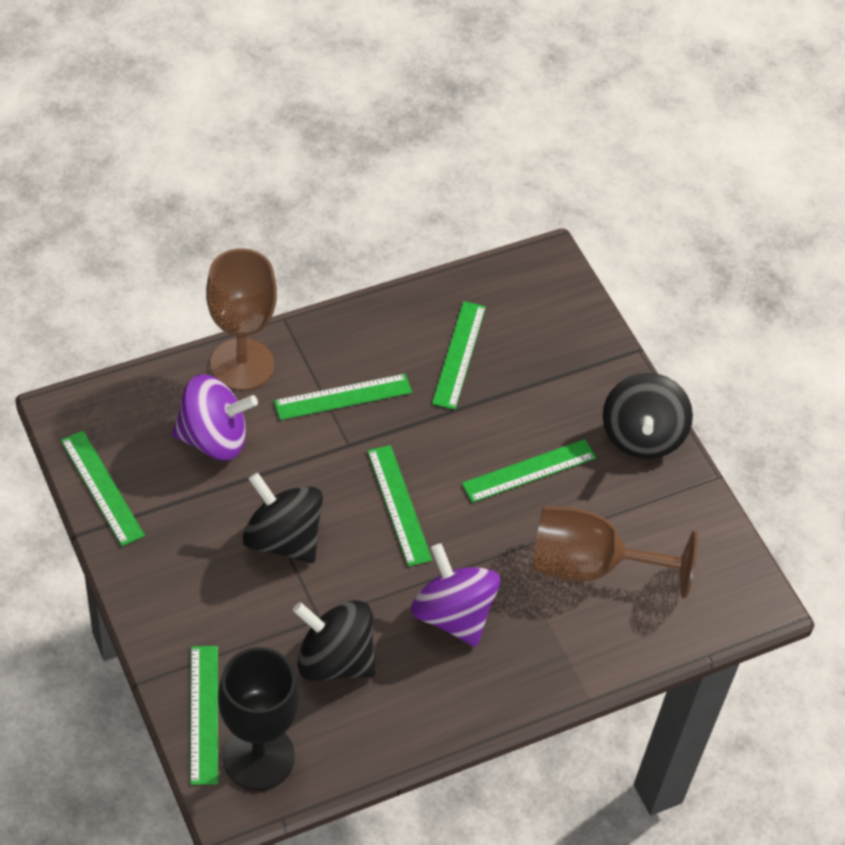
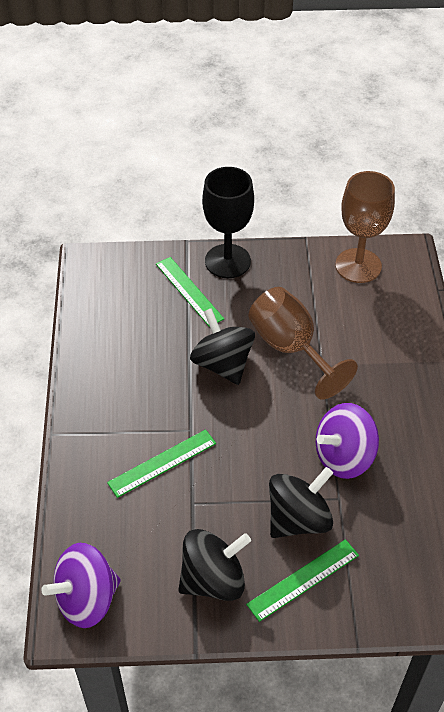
green ruler: 6 -> 3

